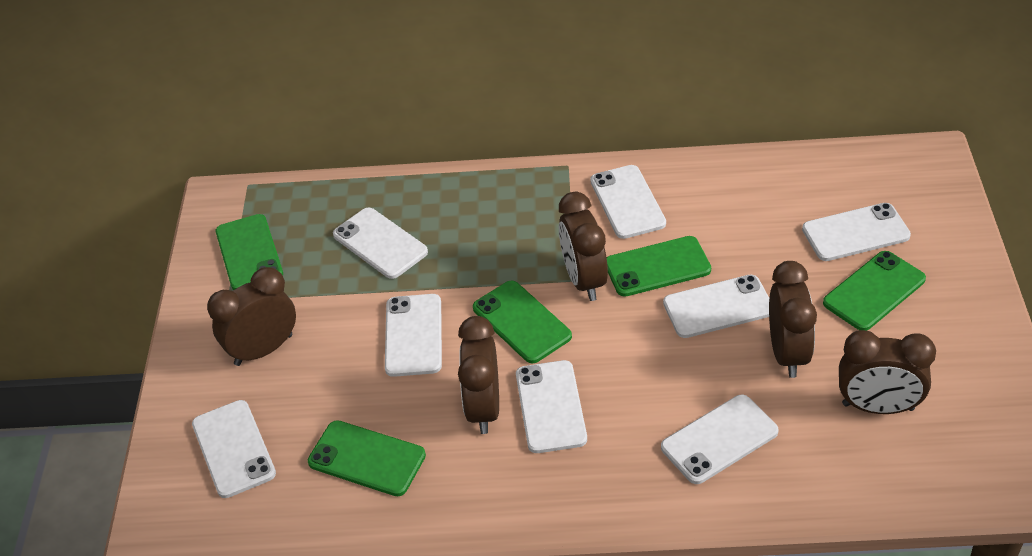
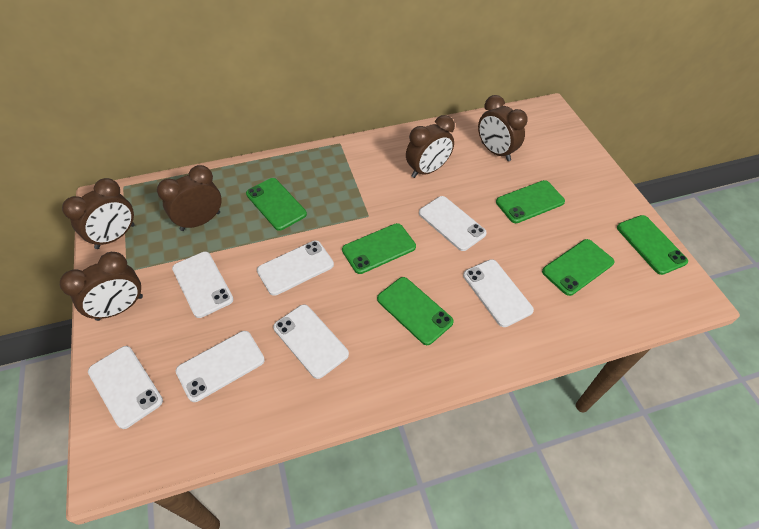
green phone: 5 -> 6
white phone: 8 -> 7

